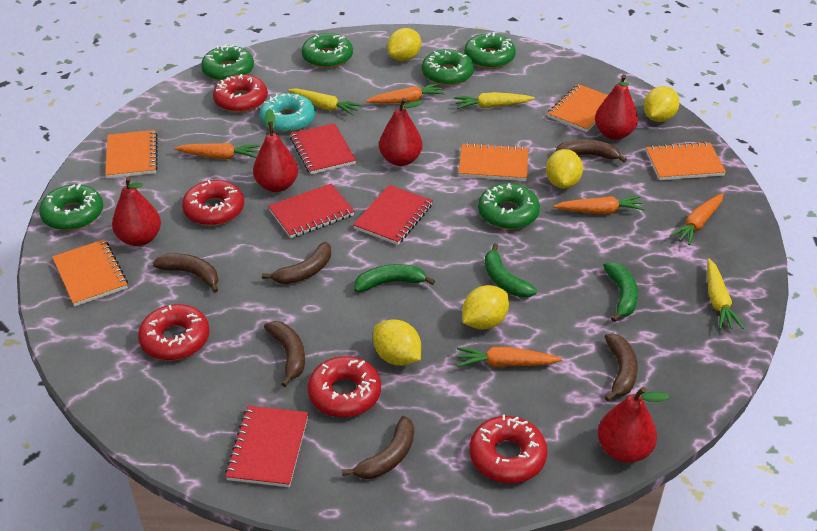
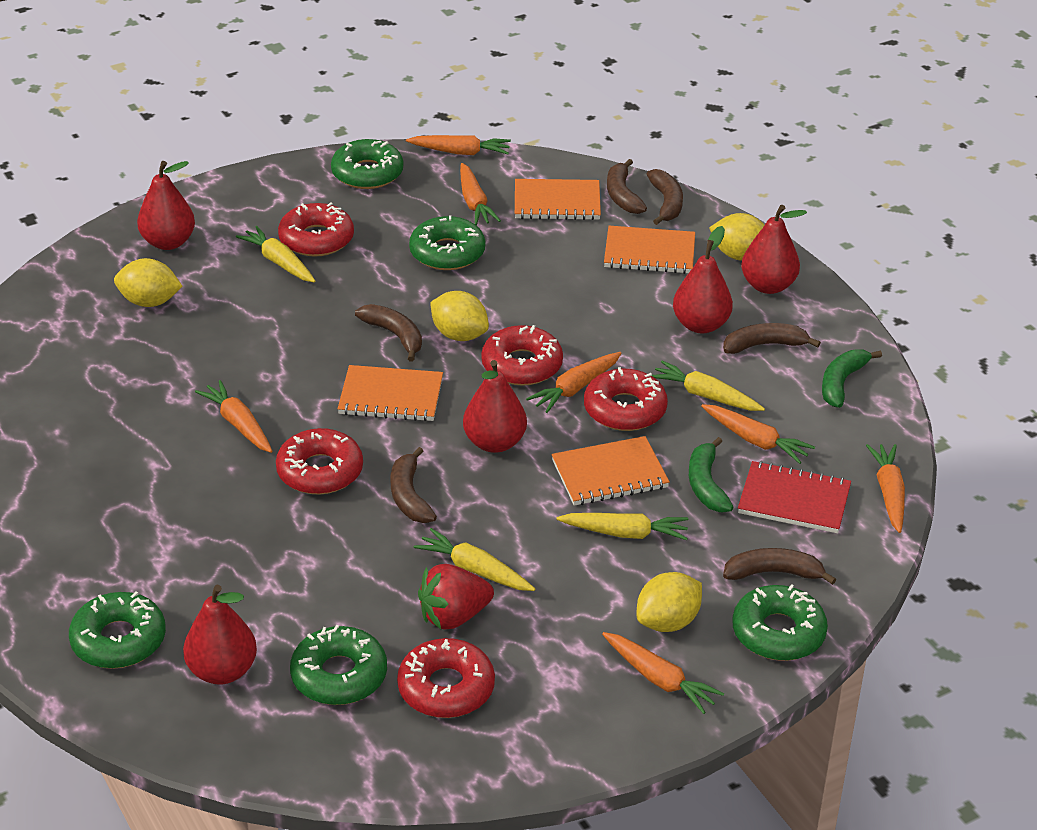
green banana: 3 -> 2
green donut: 6 -> 5
orange carrot: 5 -> 7
orange notebook: 5 -> 4
red notebook: 4 -> 1
red strawberry: 0 -> 1
turquoise donut: 1 -> 0
yellow carrot: 3 -> 4
yellow lemon: 5 -> 4

